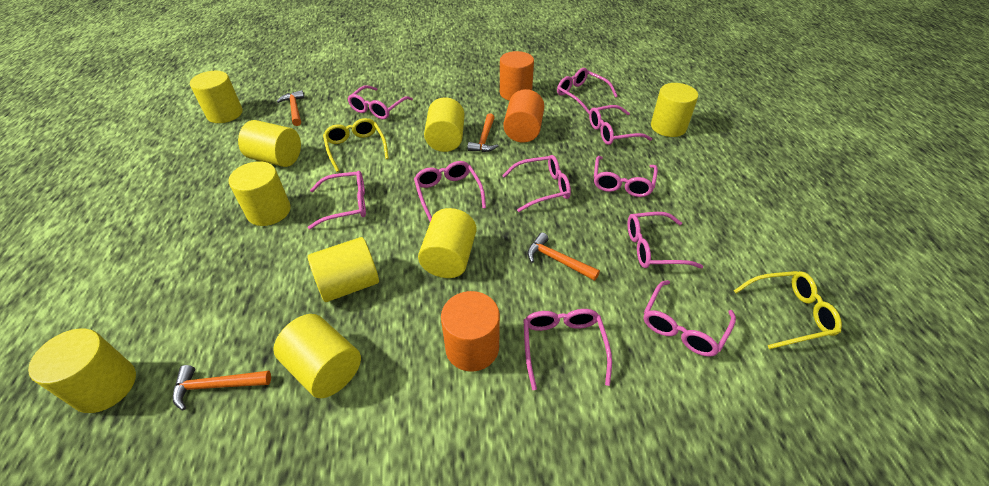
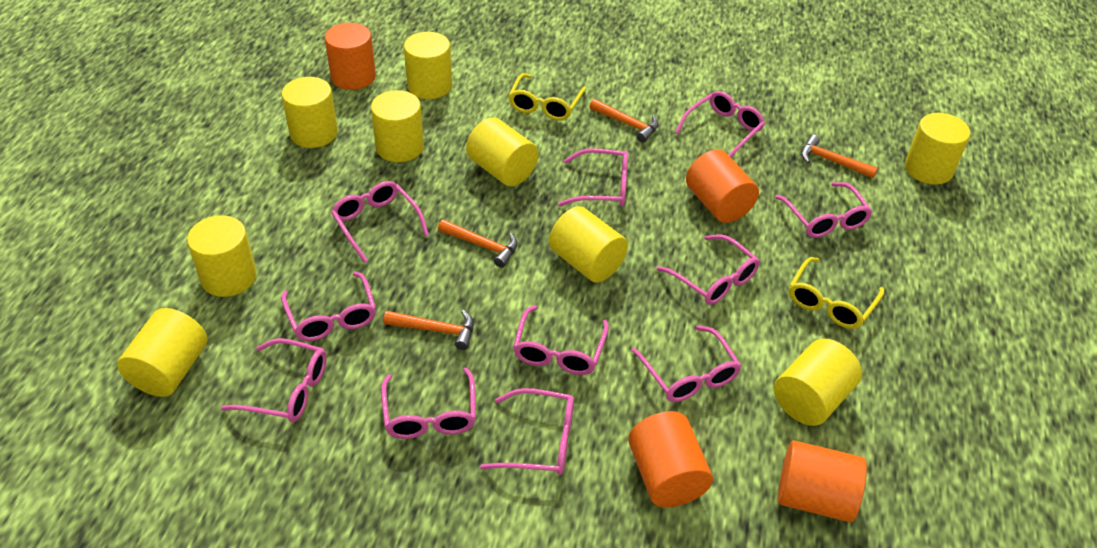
orange cylinder: 3 -> 4
pink glasses: 10 -> 11

